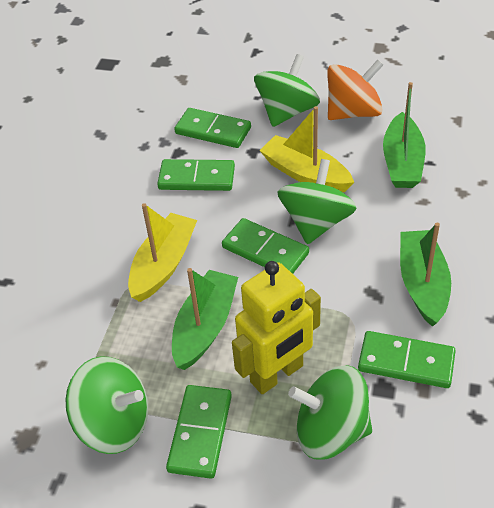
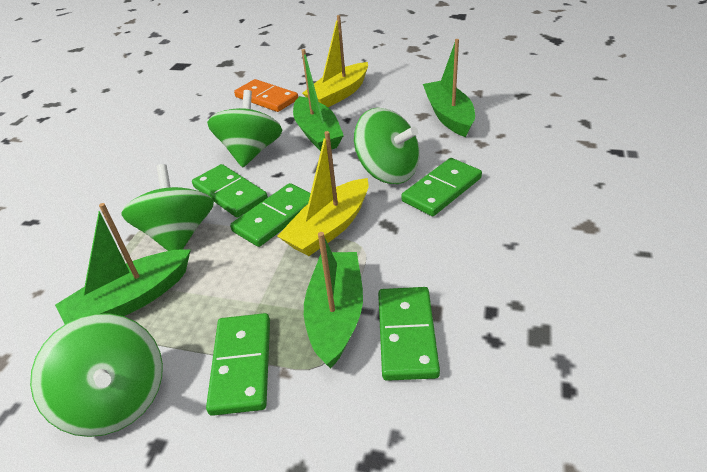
green boat: 3 -> 4
orange domino: 0 -> 1
orange spinning top: 1 -> 0
yellow robot: 1 -> 0

